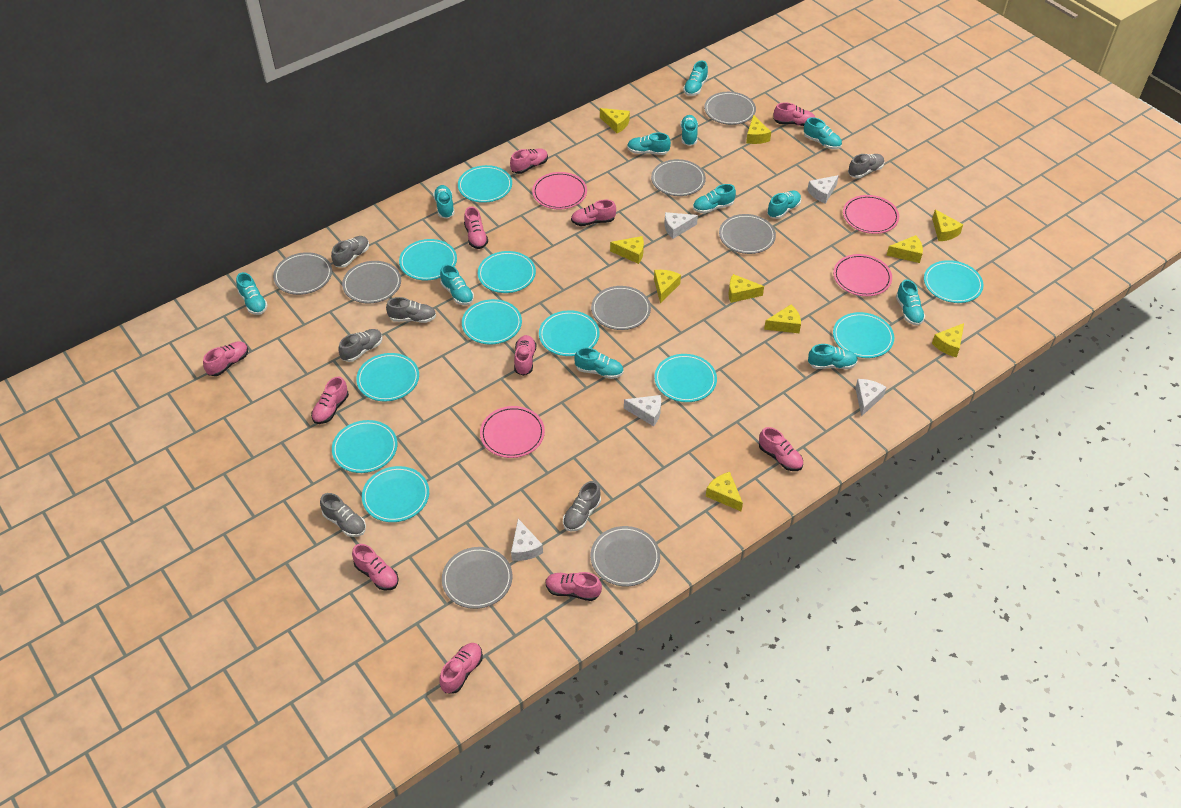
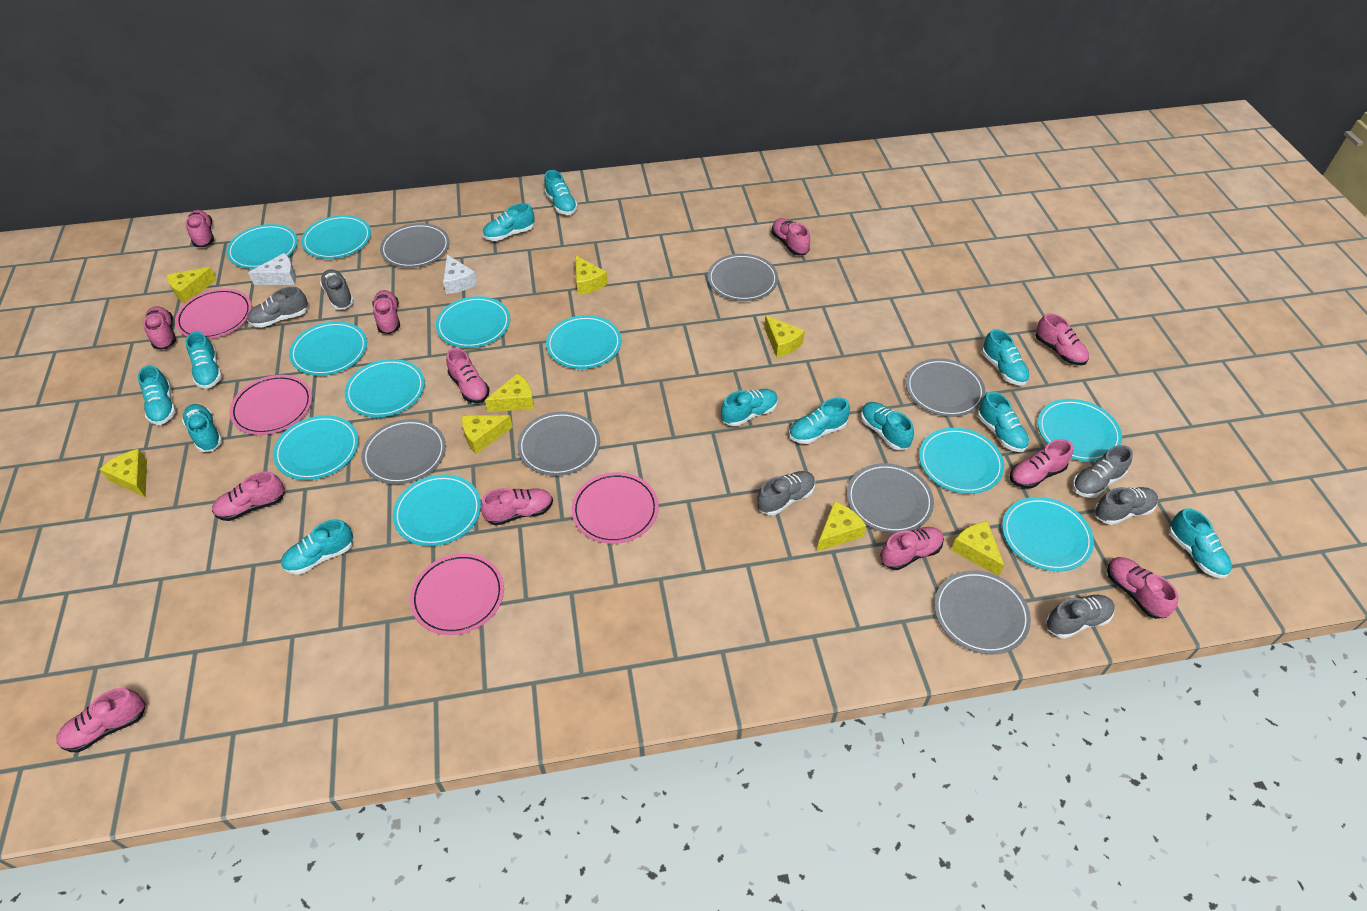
grey plate: 8 -> 7
pink shoe: 11 -> 12
white cheese: 5 -> 2
yellow cheese: 10 -> 8

